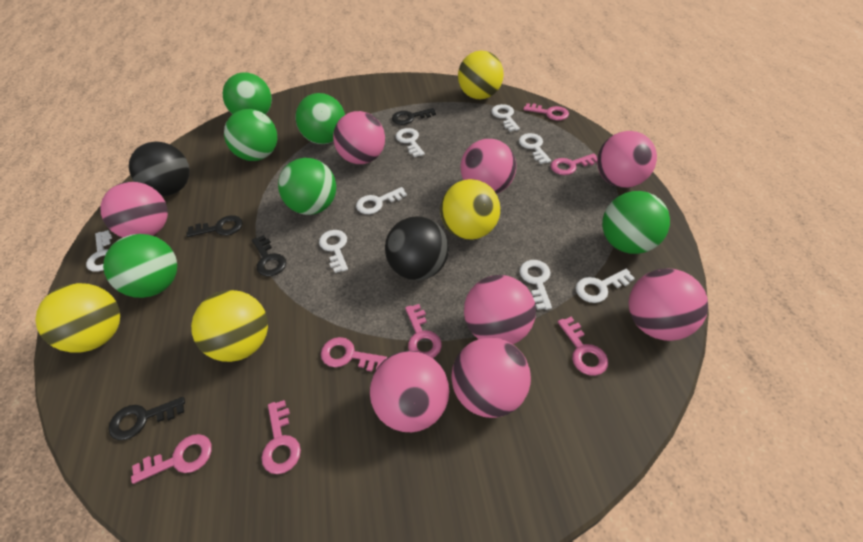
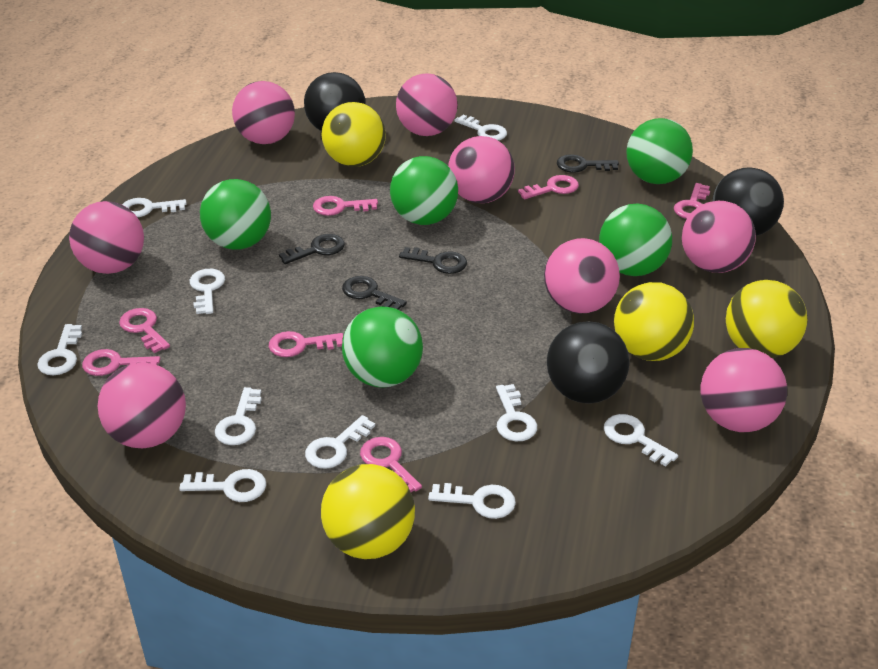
black ball: 2 -> 3
green ball: 6 -> 5
white key: 8 -> 10

